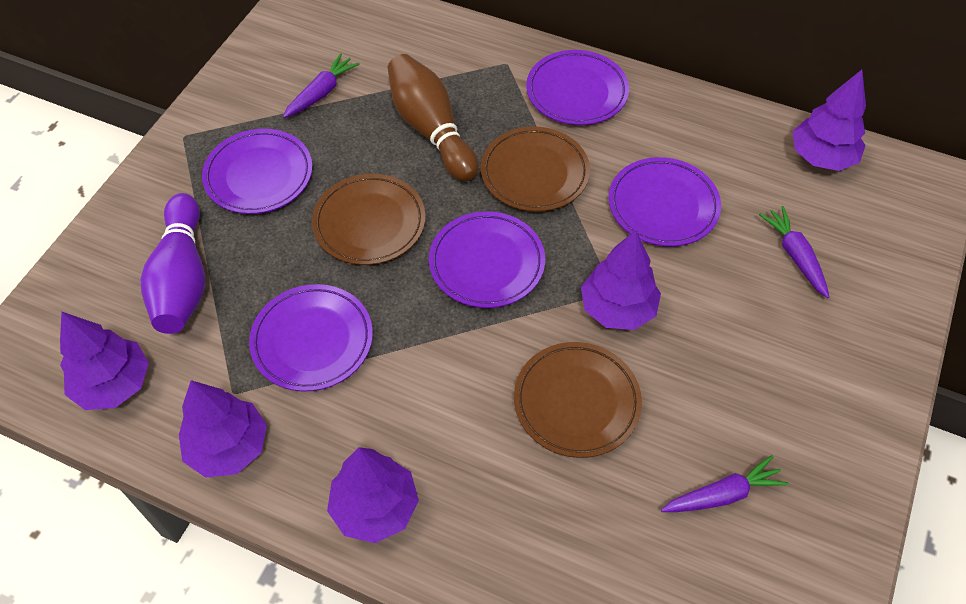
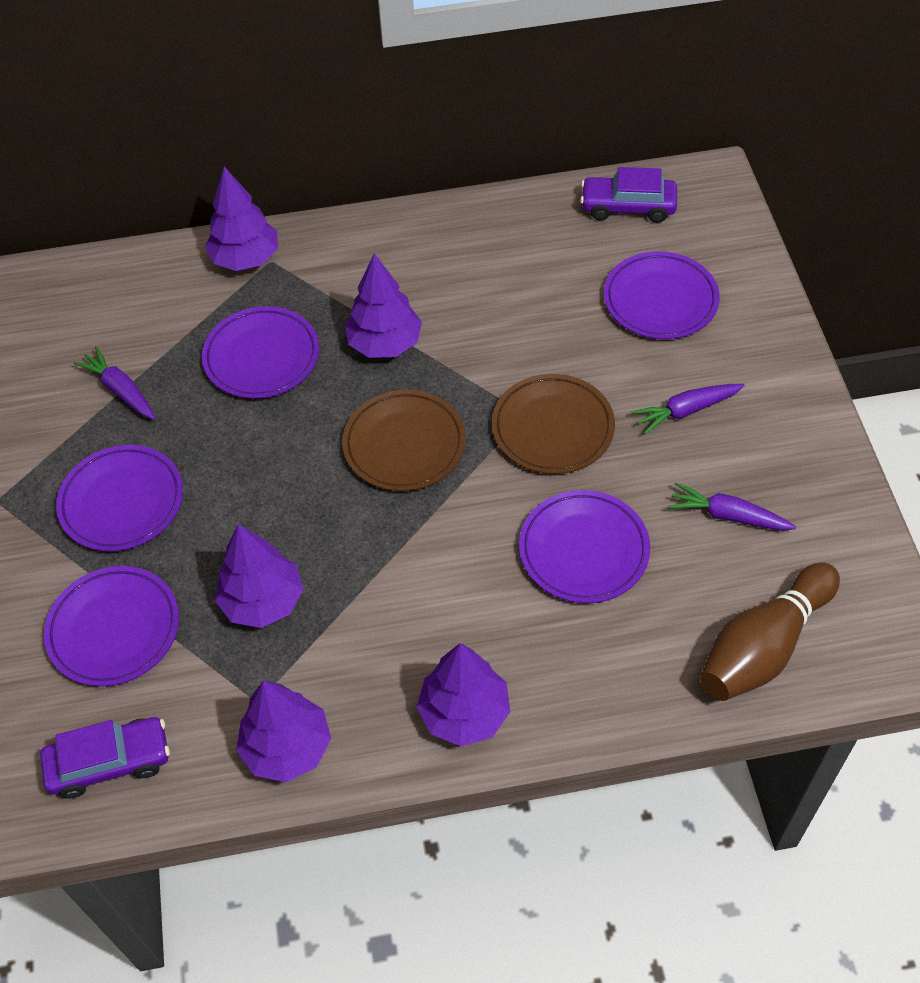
brown plate: 3 -> 2
purple bowling pin: 1 -> 0
purple car: 0 -> 2

